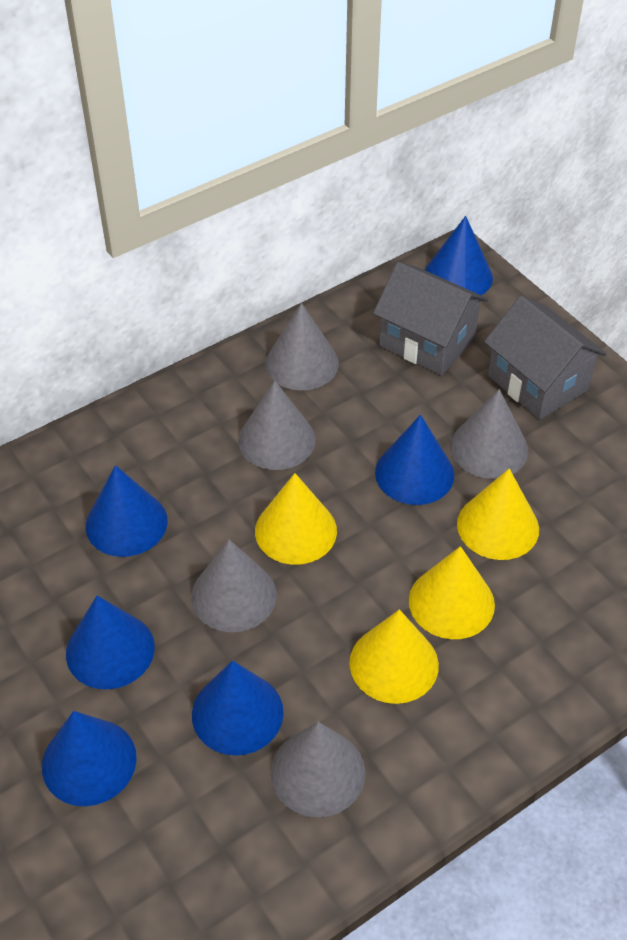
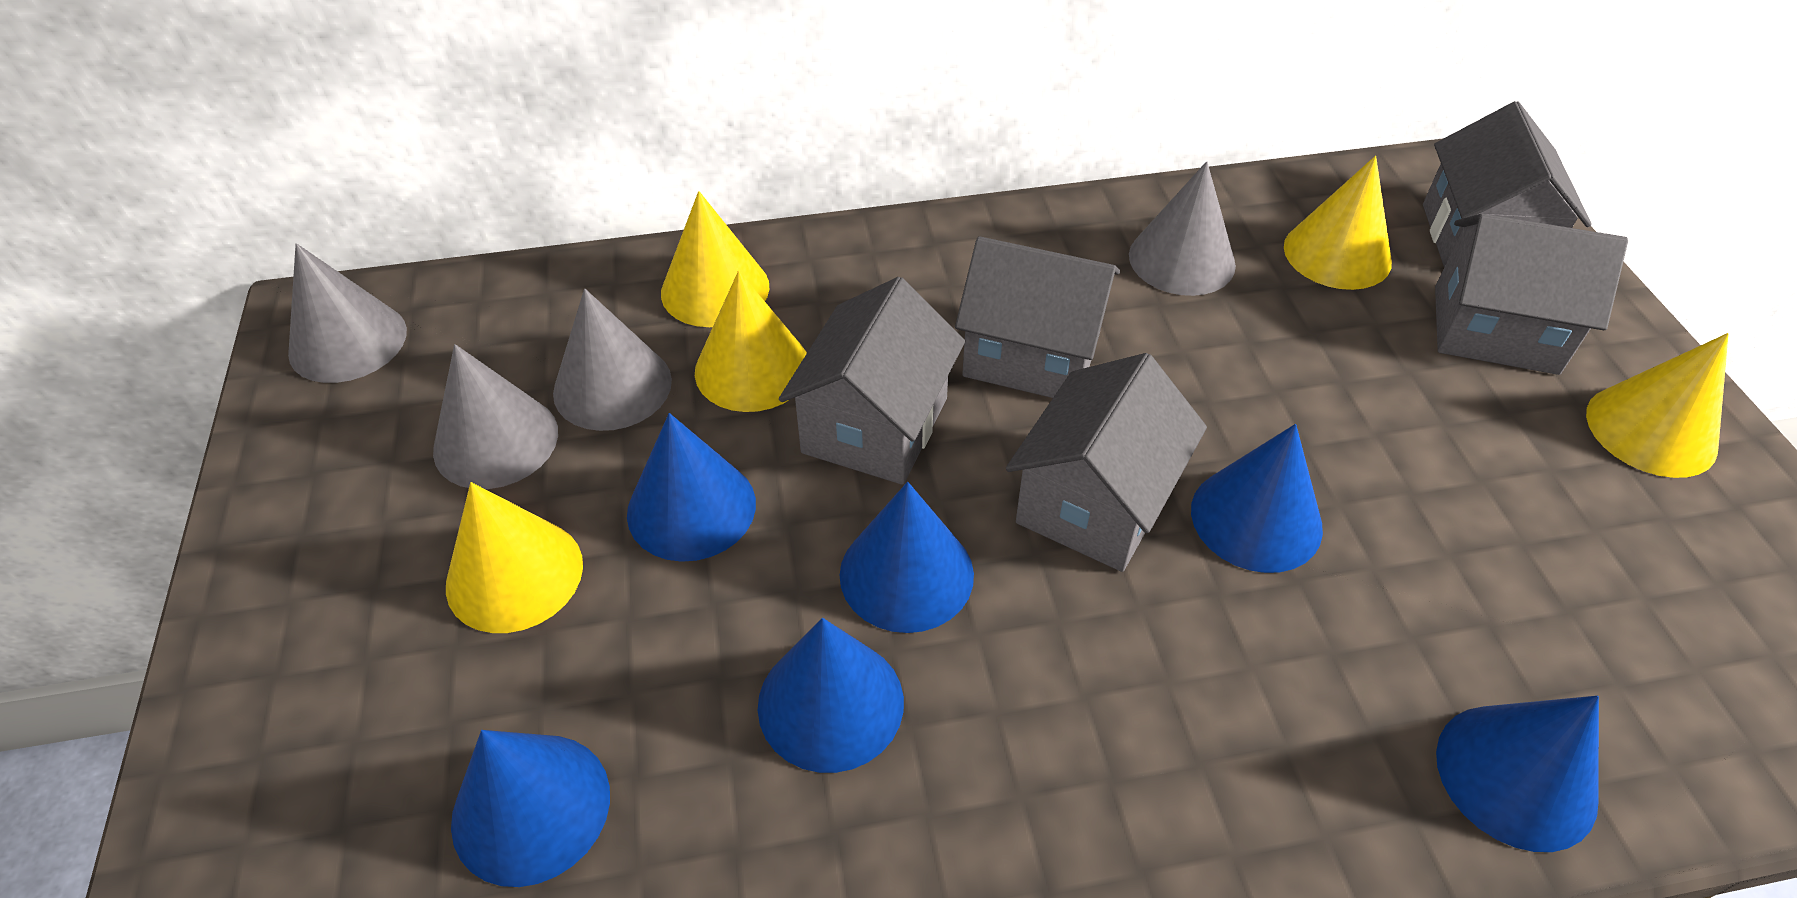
grey cone: 5 -> 4
grey house: 2 -> 5
yellow cone: 4 -> 5

